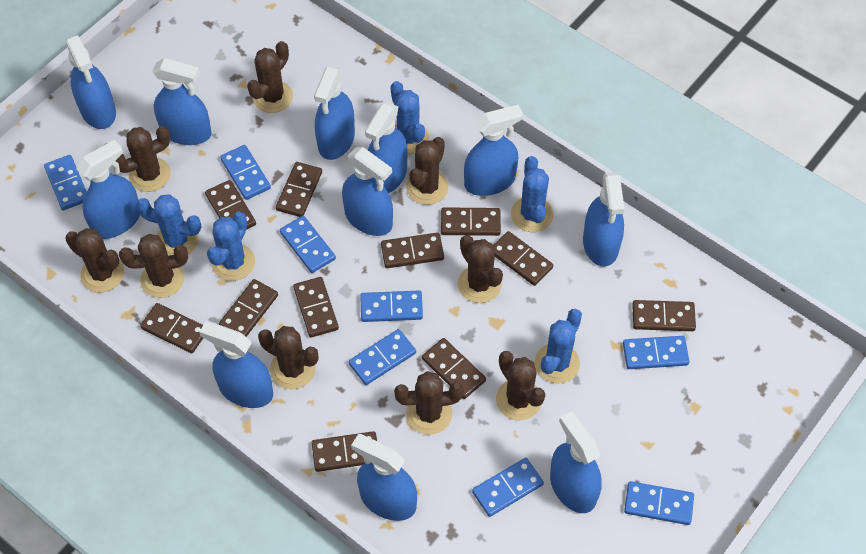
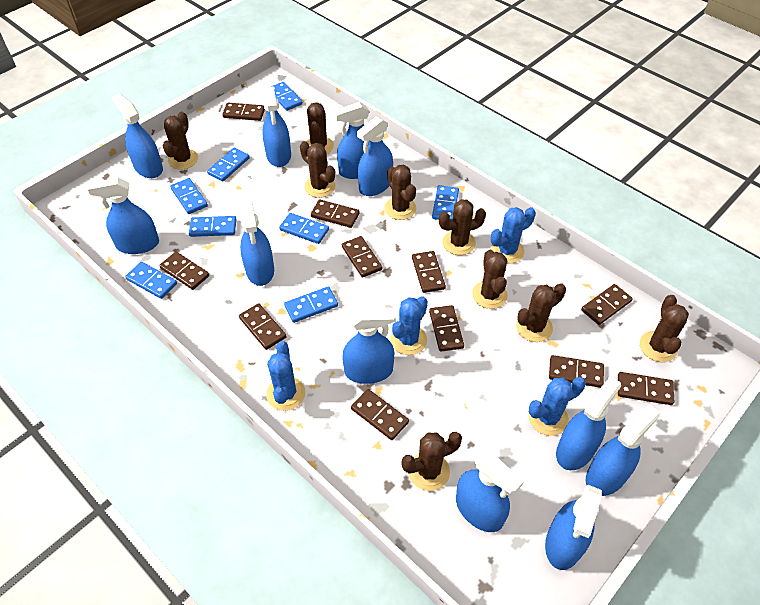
blue cactus: 5 -> 4

